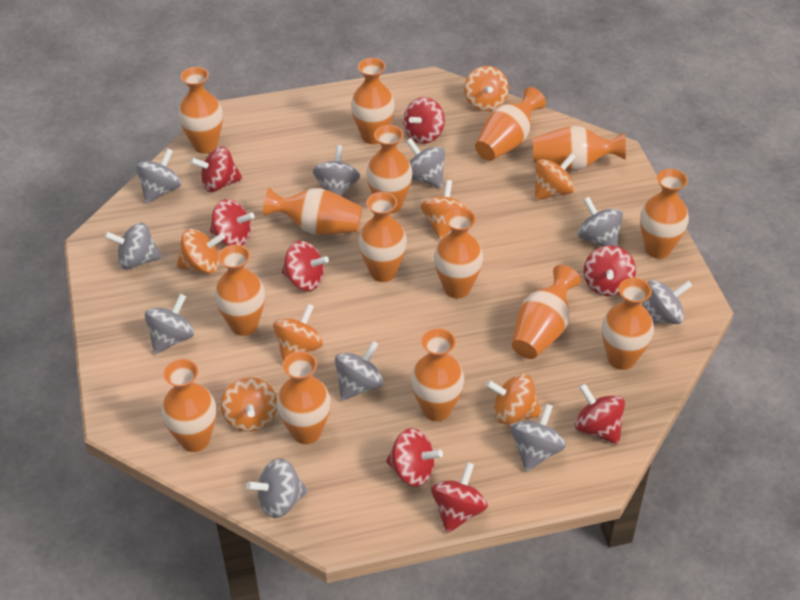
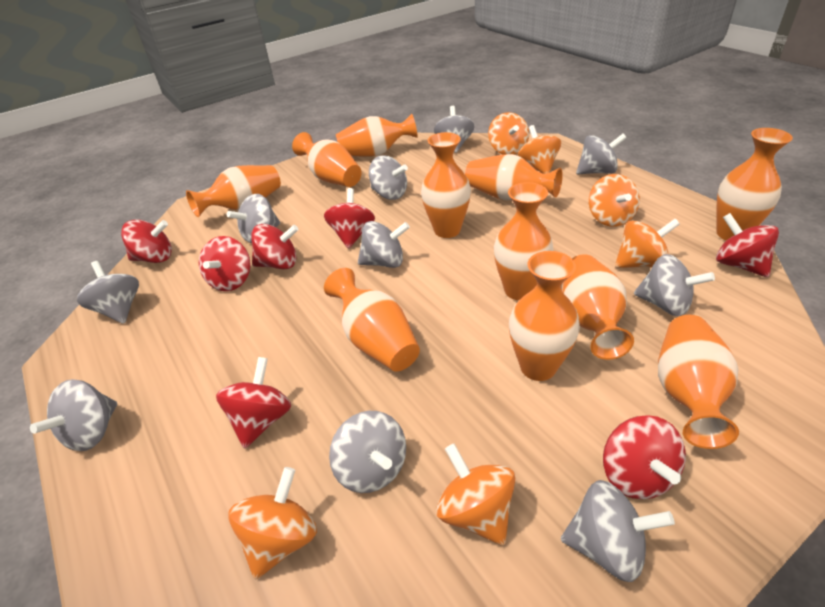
orange spinning top: 7 -> 6
orange vase: 15 -> 11
red spinning top: 8 -> 7

